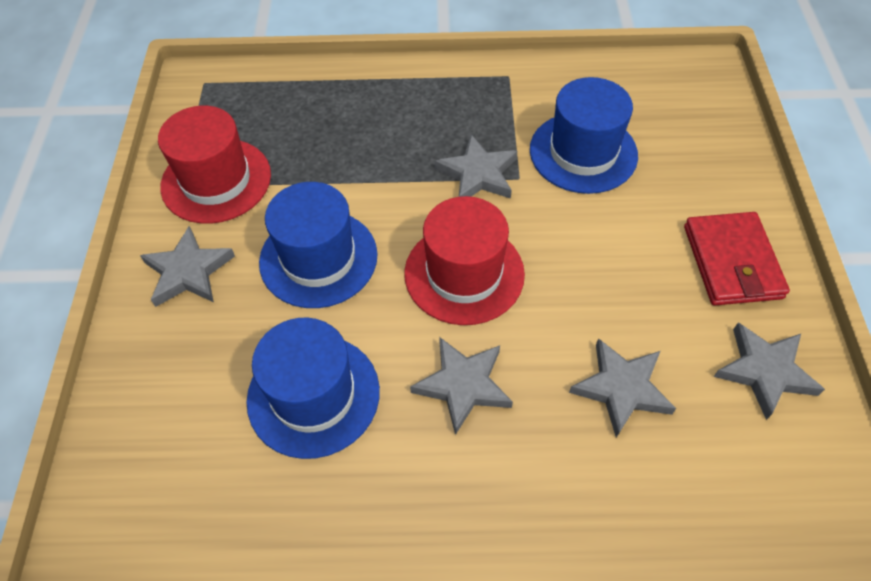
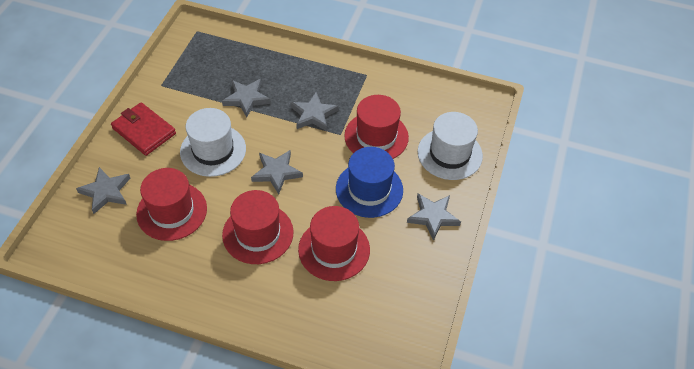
blue hat: 3 -> 1
red hat: 2 -> 4
white hat: 0 -> 2

